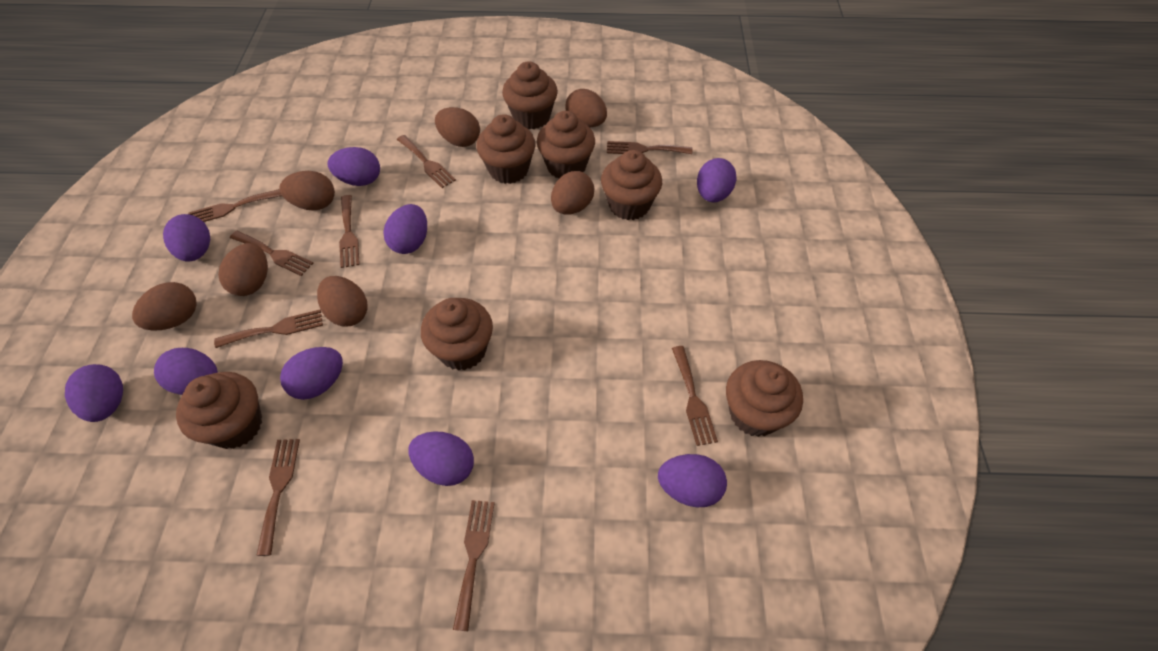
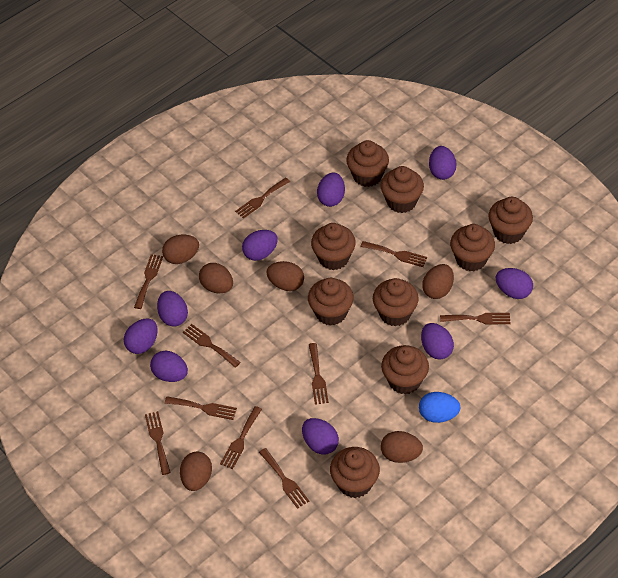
blue egg: 0 -> 1
brown cupcake: 7 -> 9
brown egg: 7 -> 6
brown fork: 9 -> 10

